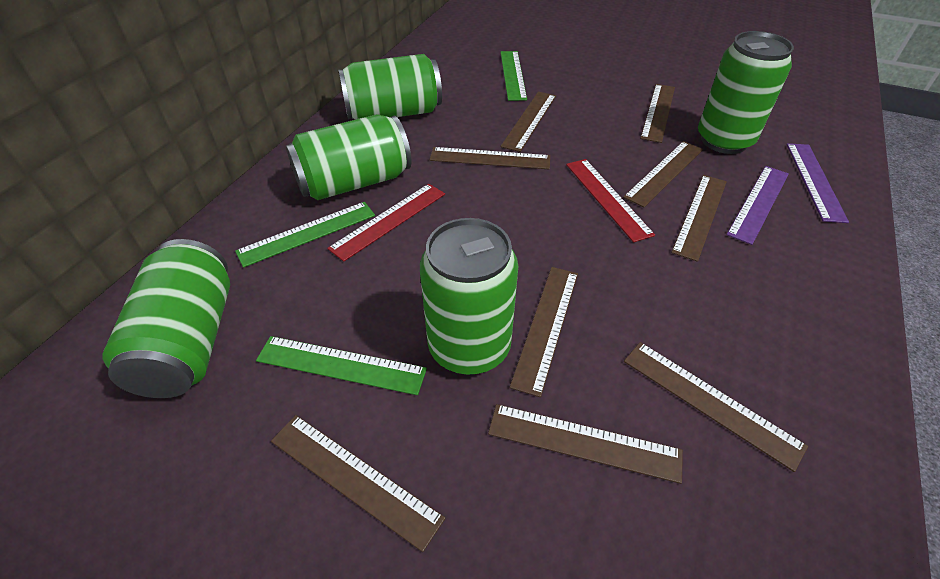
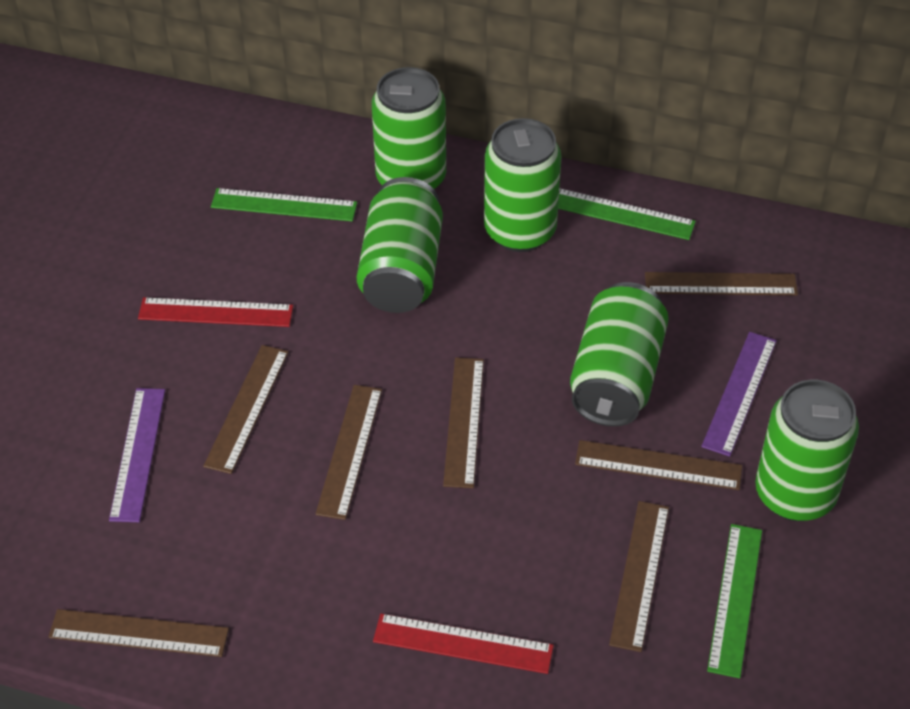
brown ruler: 9 -> 7

